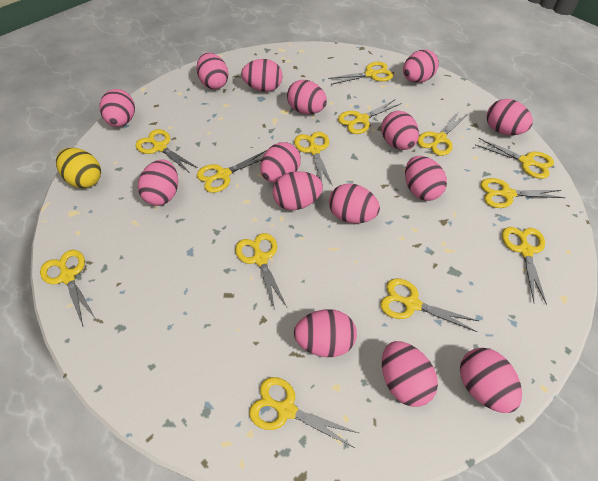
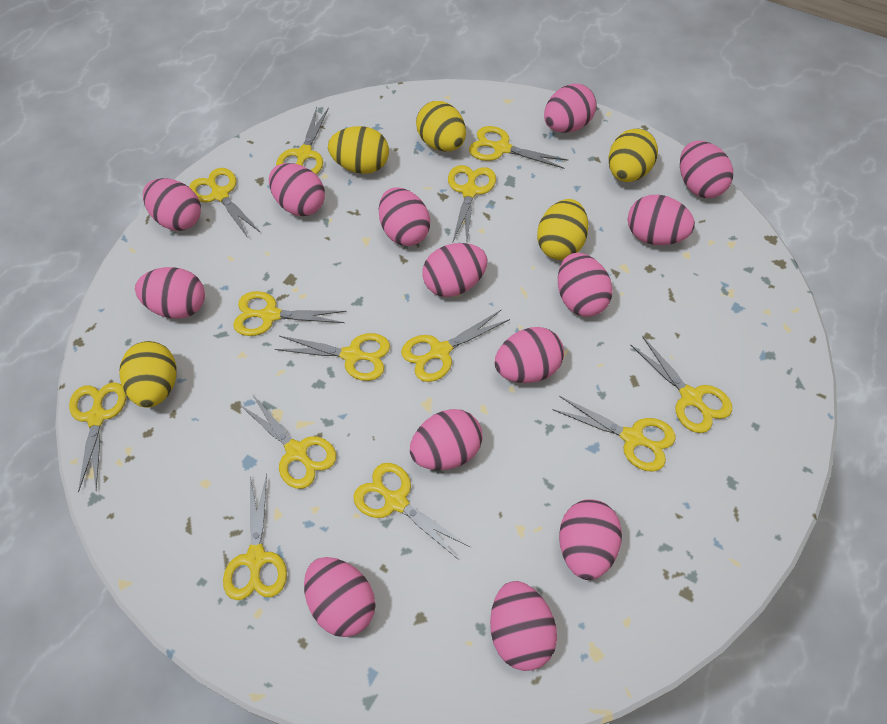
pink egg: 15 -> 14
yellow egg: 1 -> 5

